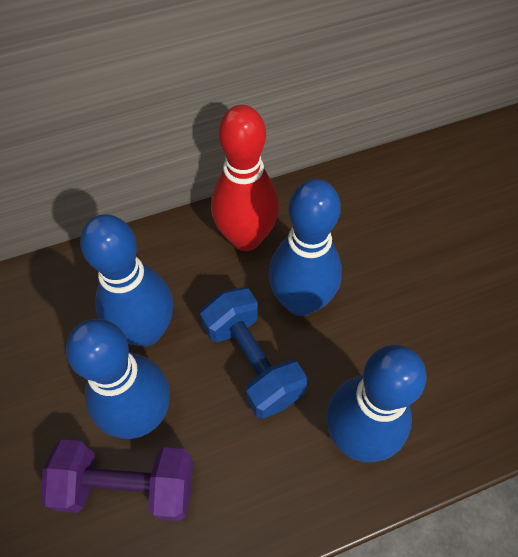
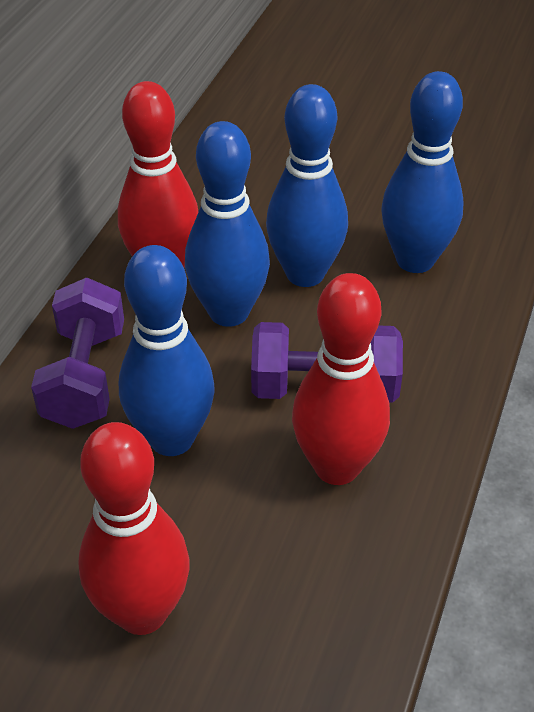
blue dumbbell: 1 -> 0
purple dumbbell: 1 -> 2
red bowling pin: 1 -> 3

